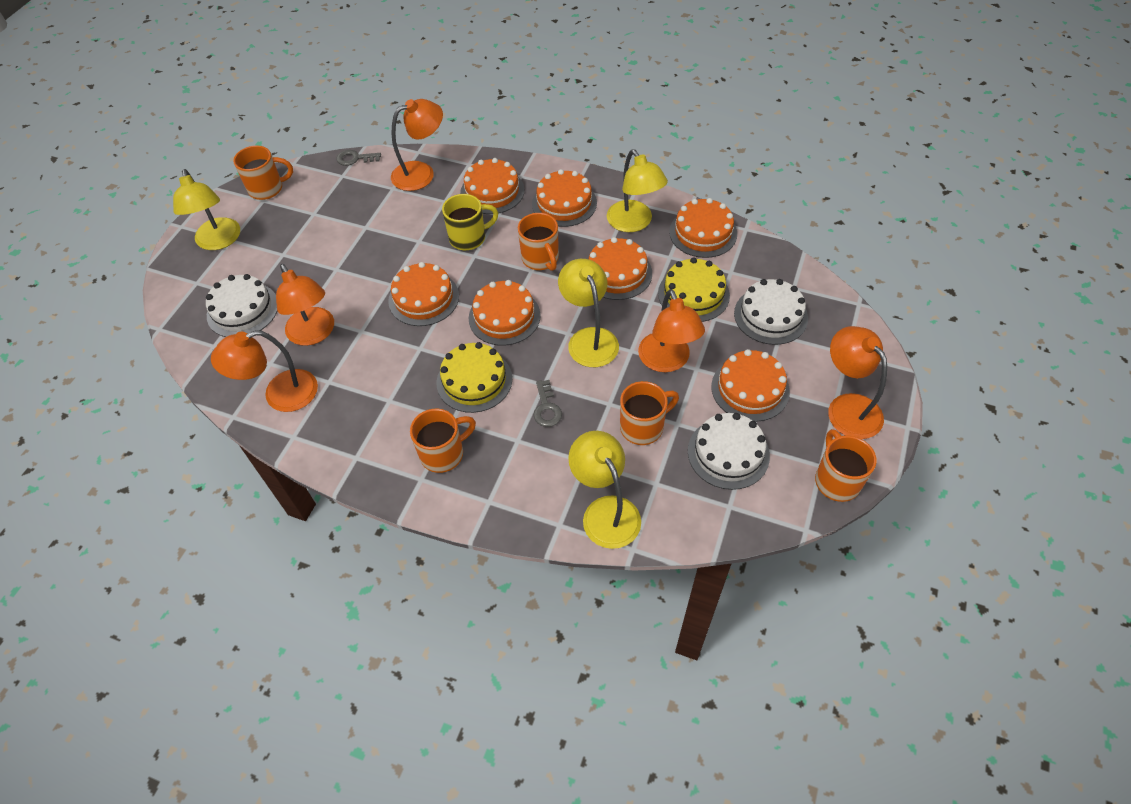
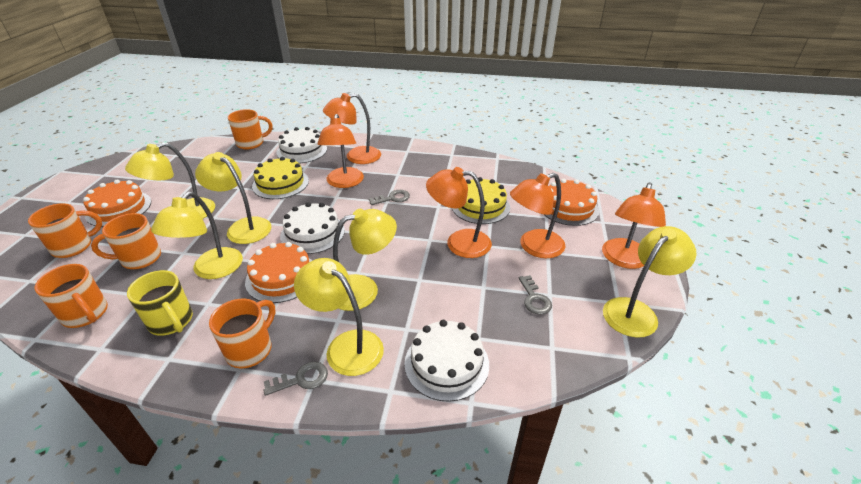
grey key: 2 -> 3
orange cake: 7 -> 3
yellow lamp: 4 -> 6

